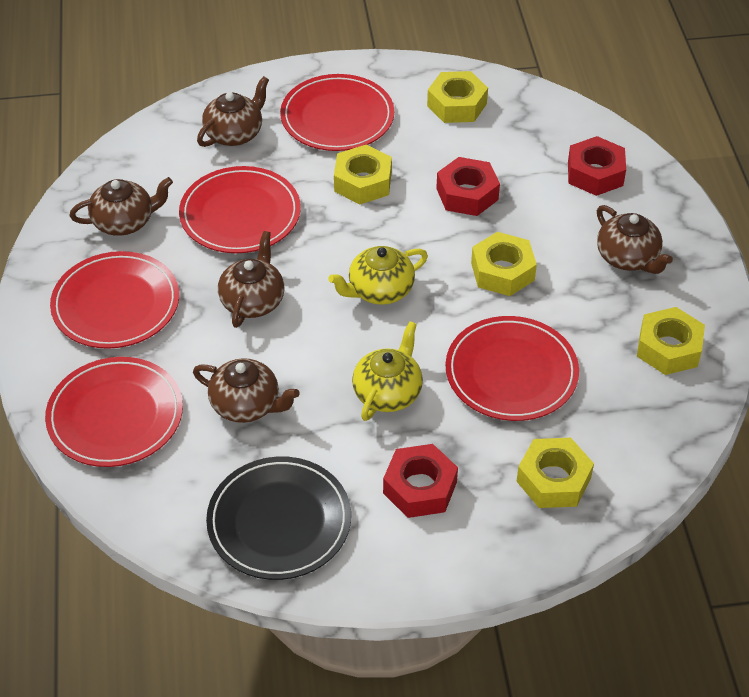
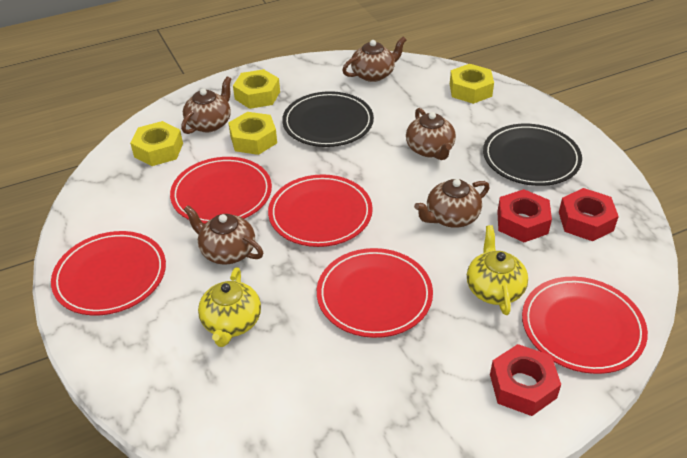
black plate: 1 -> 2
yellow nut: 5 -> 4

